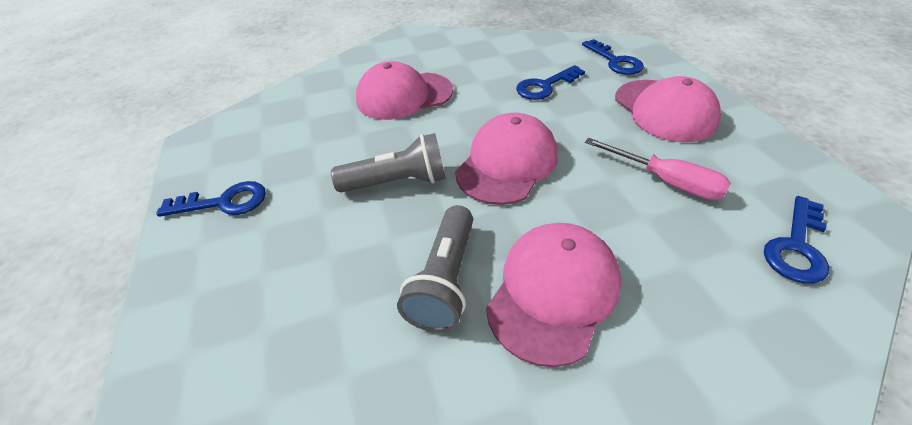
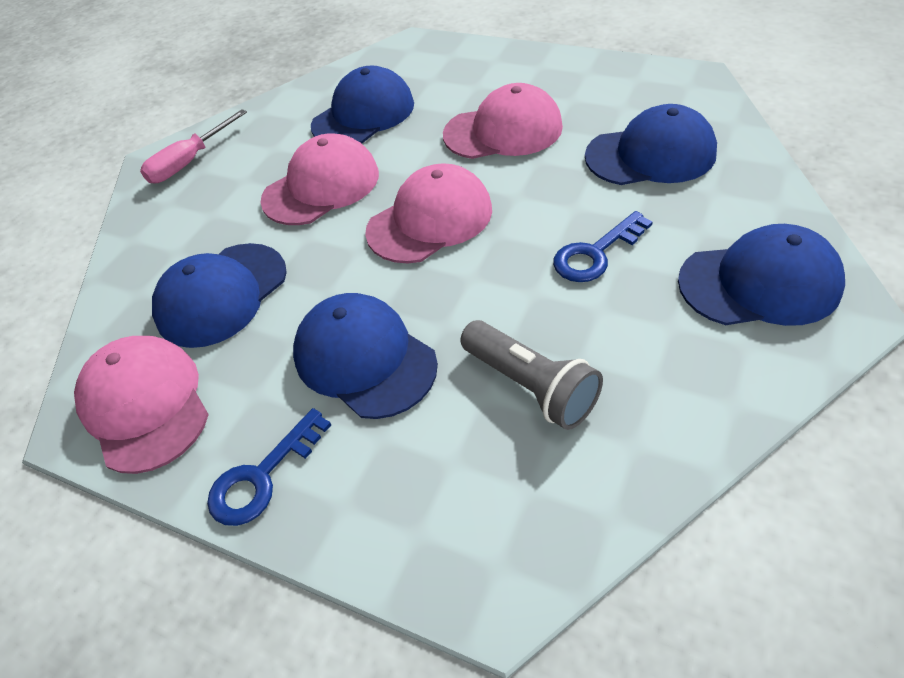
blue cap: 0 -> 5
blue key: 4 -> 2
grey flashlight: 2 -> 1

